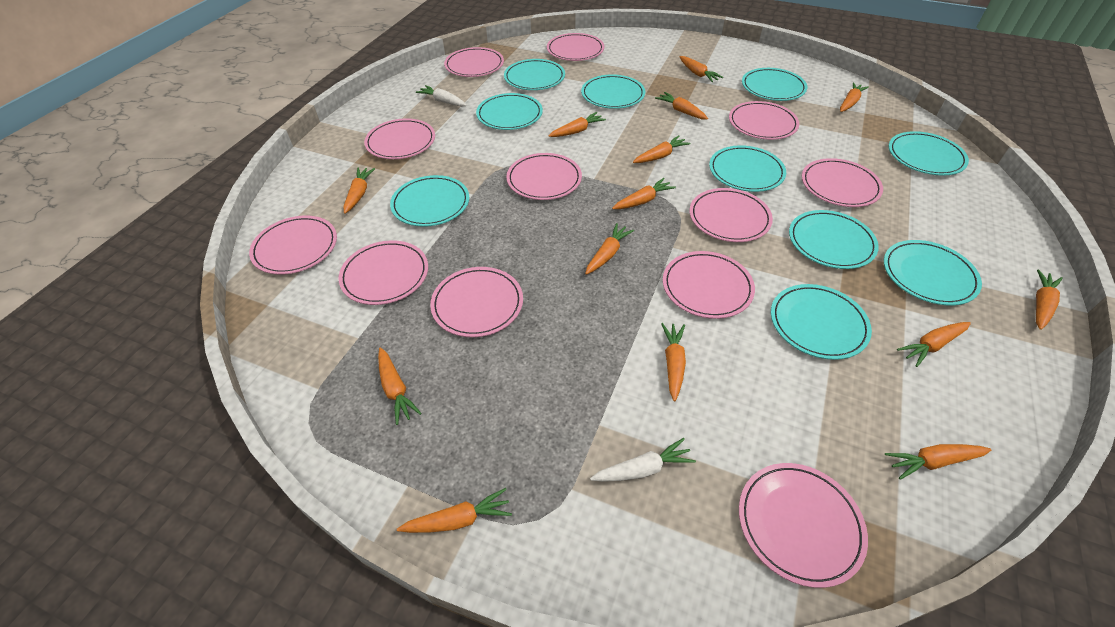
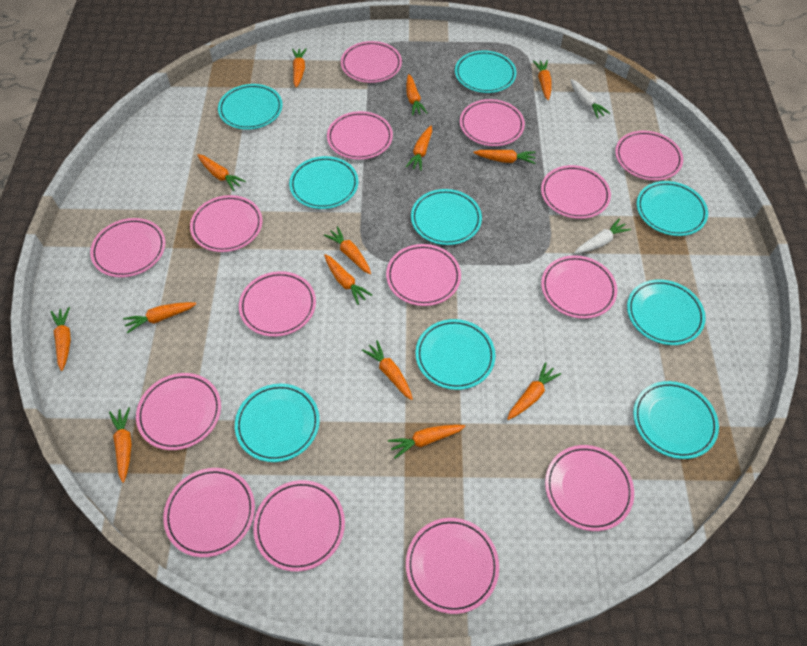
pink plate: 12 -> 15
turquoise plate: 10 -> 9

